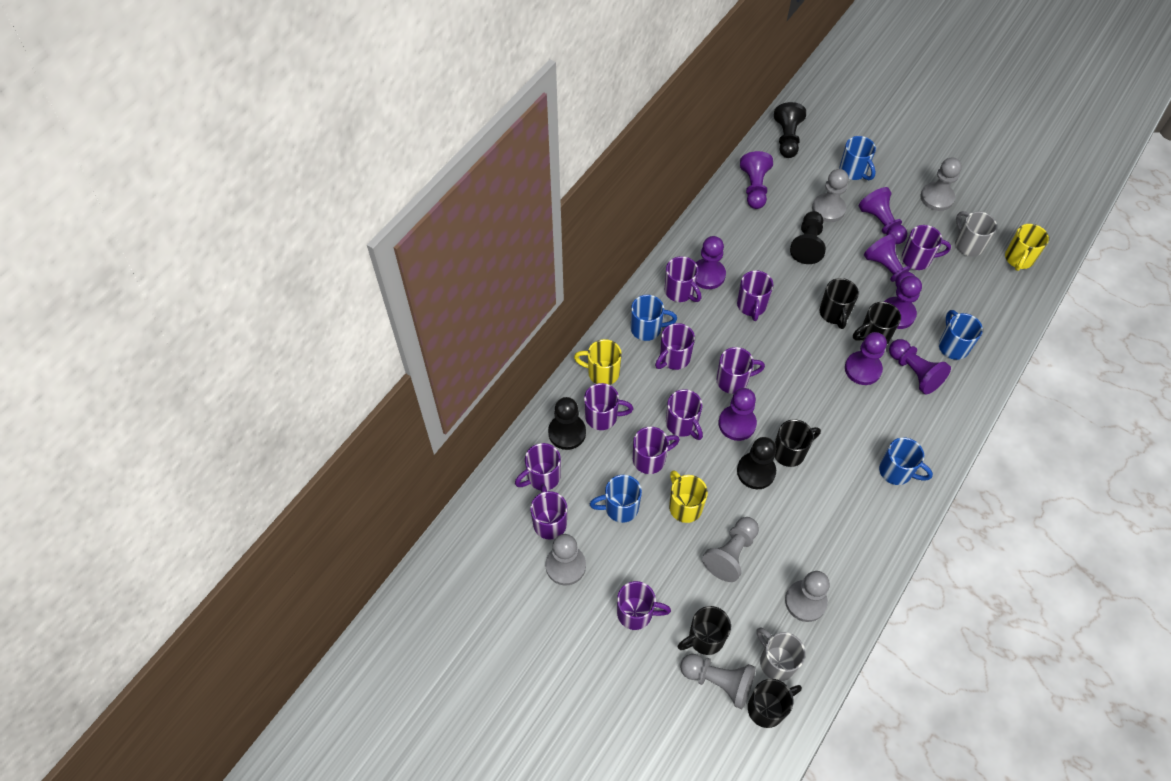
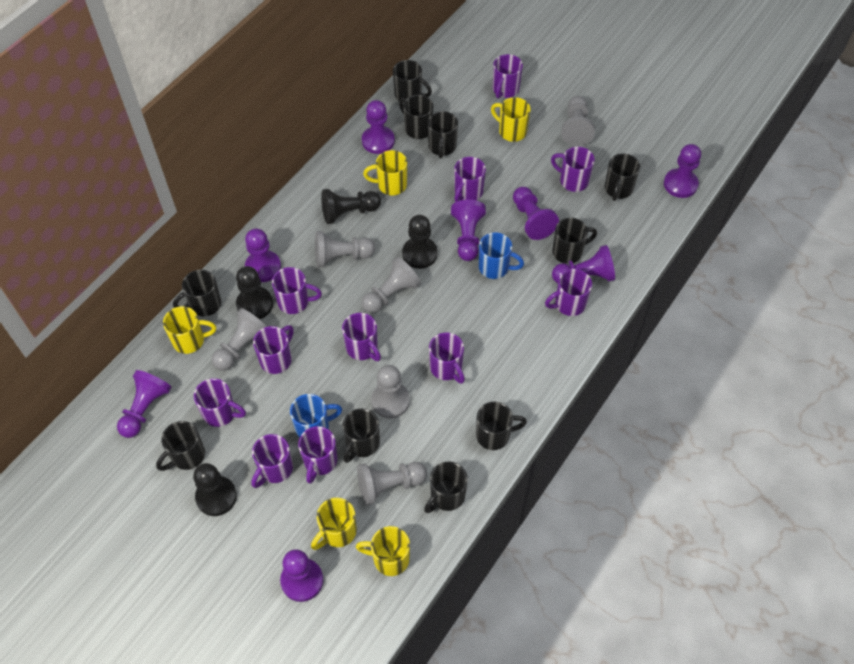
black mug: 5 -> 10
blue mug: 5 -> 2
grey mug: 2 -> 0
yellow mug: 3 -> 5

